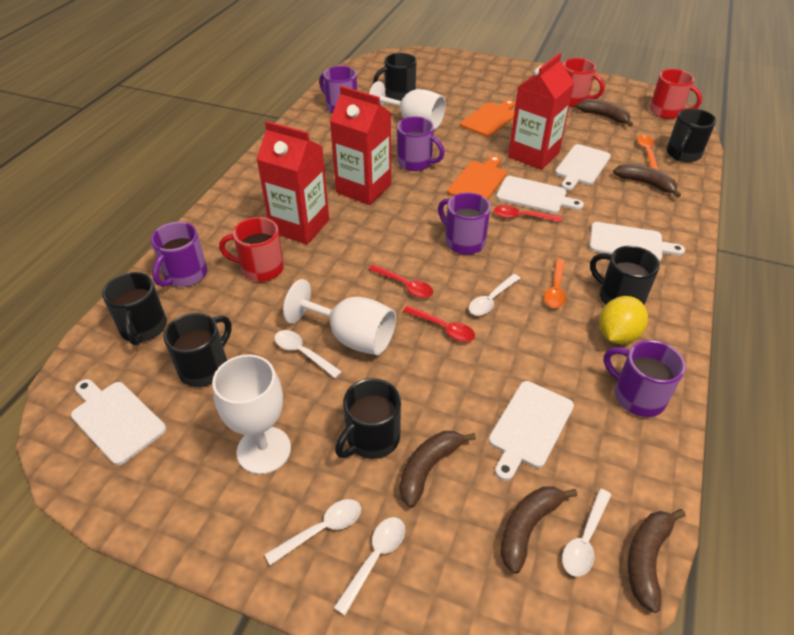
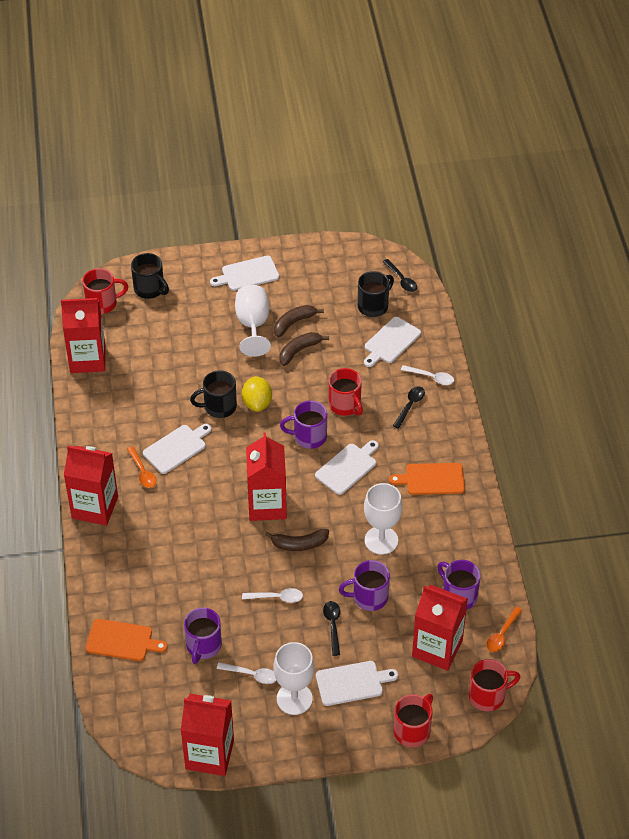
black mug: 6 -> 3
black spoon: 0 -> 3
brown banana: 5 -> 3
purple mug: 5 -> 4
red carton: 3 -> 5
red mug: 3 -> 4
red spoon: 3 -> 0
white spoon: 5 -> 3

